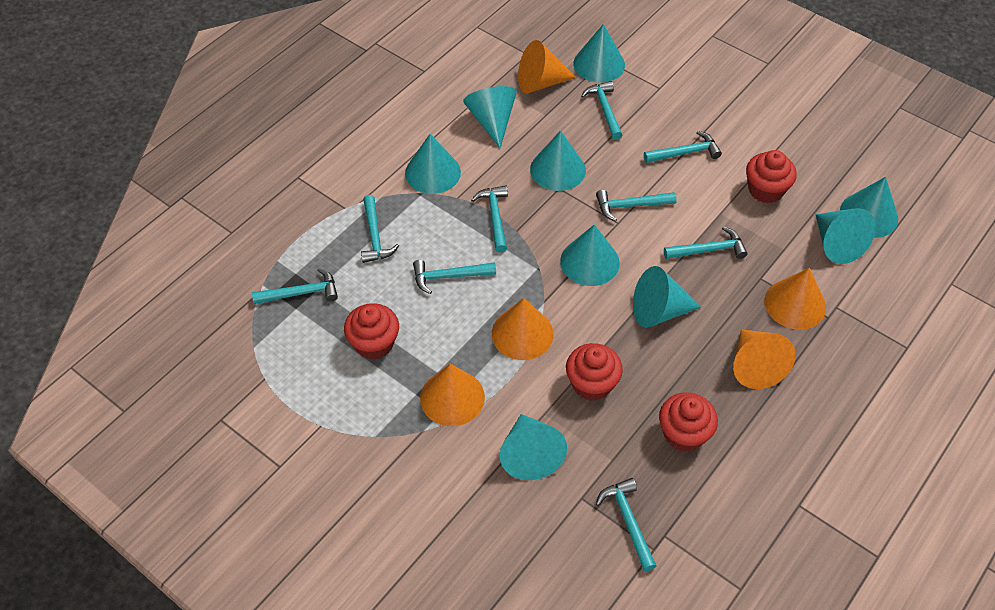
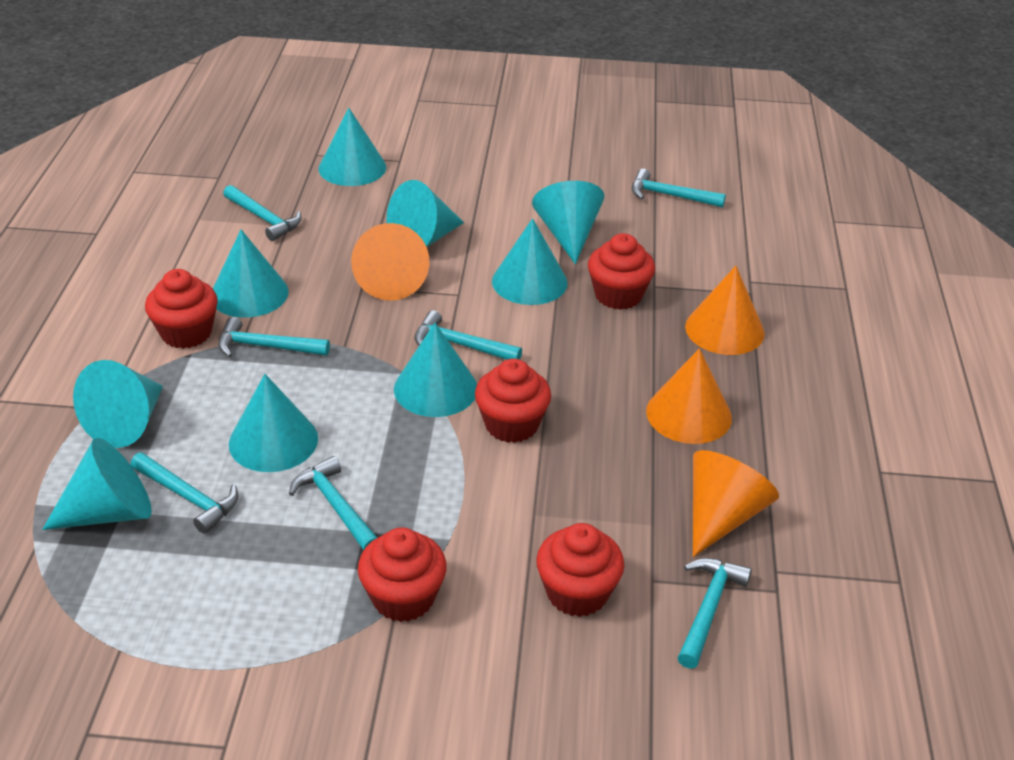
orange cone: 5 -> 4
red cupcake: 4 -> 5
turquoise hammer: 9 -> 7

